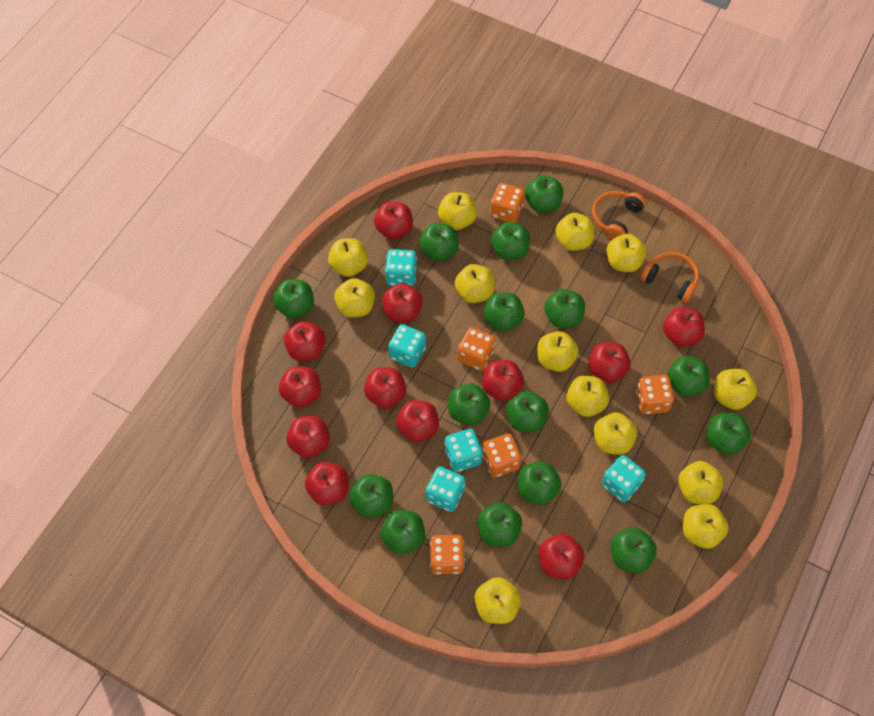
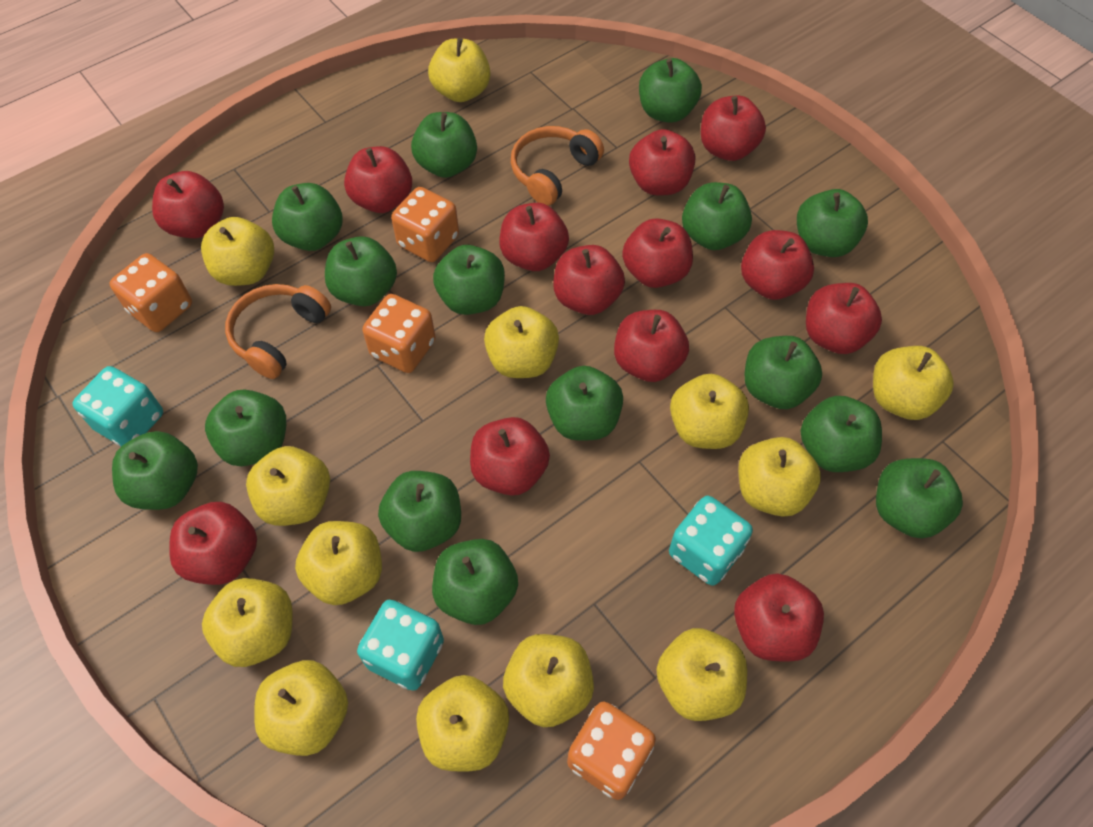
orange dice: 5 -> 4
red apple: 12 -> 13
turquoise dice: 5 -> 3

